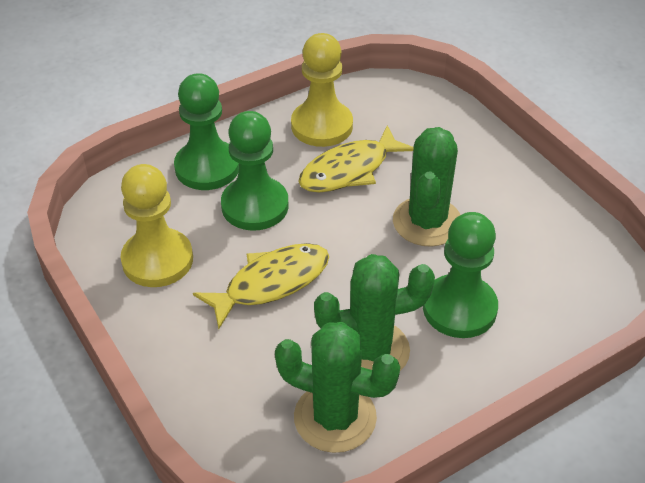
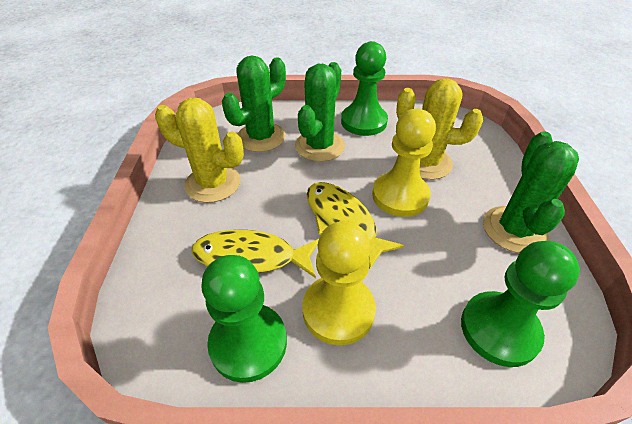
yellow cactus: 0 -> 2

